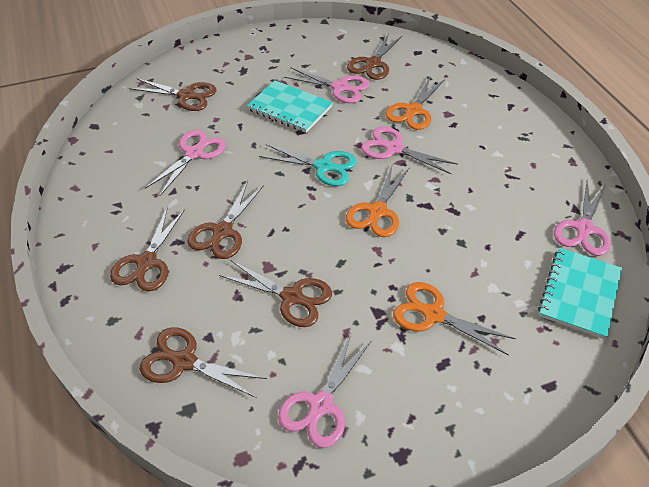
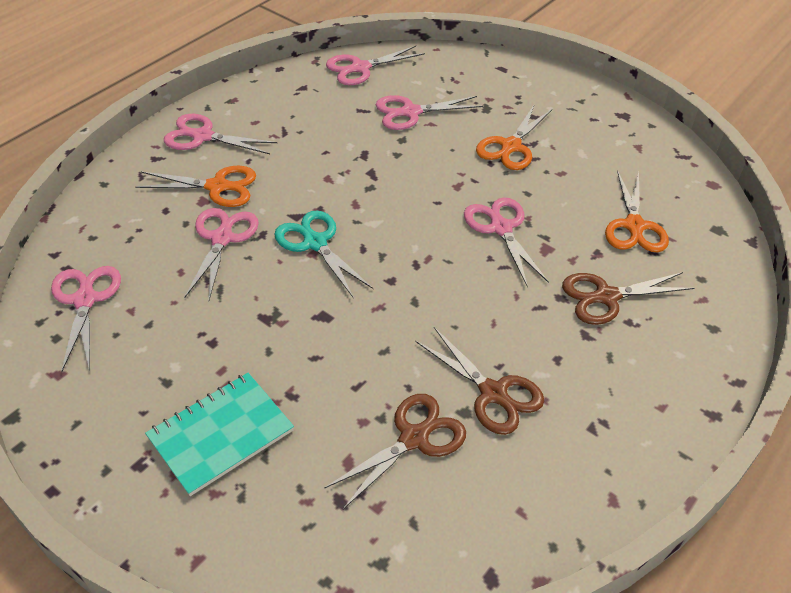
brown scissors: 6 -> 3
pink scissors: 5 -> 6
turquoise notebook: 2 -> 1

